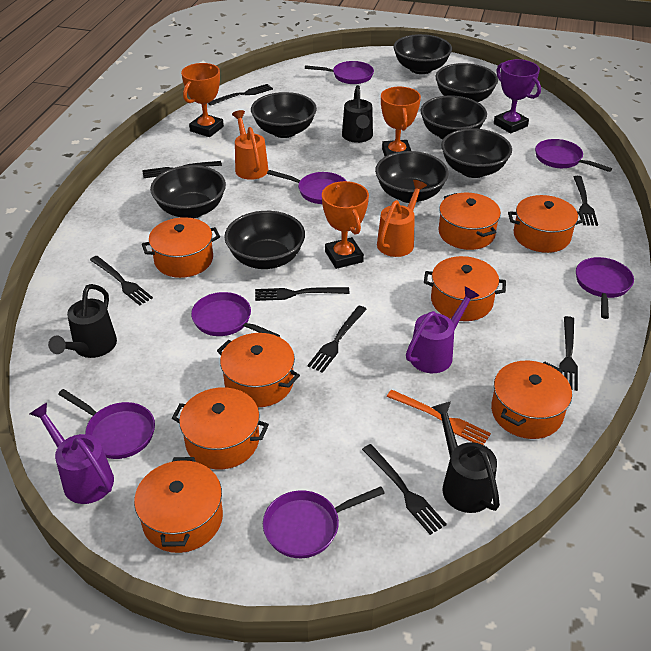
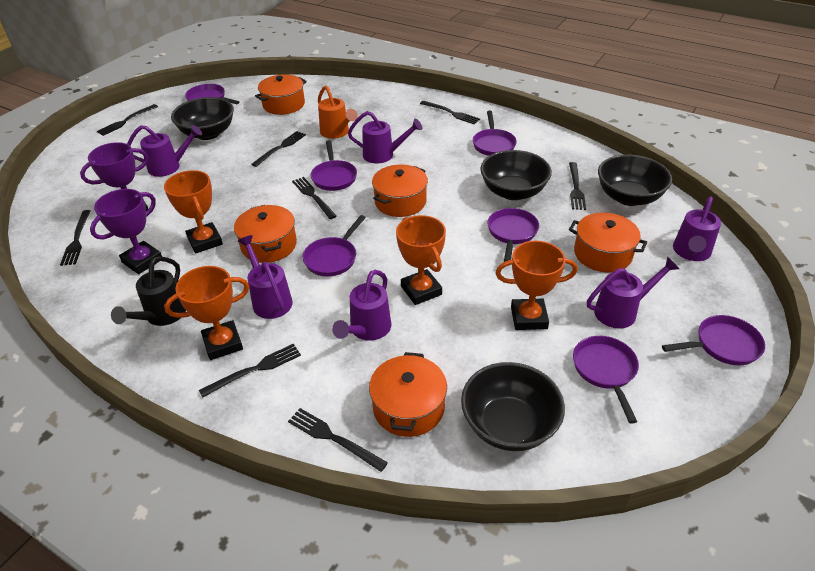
black bowl: 8 -> 4
black watering can: 3 -> 1
orange fork: 1 -> 0
orange pot: 8 -> 5
orange trophy: 3 -> 4
orange watering can: 2 -> 1
purple trophy: 1 -> 2
purple watering can: 2 -> 6

